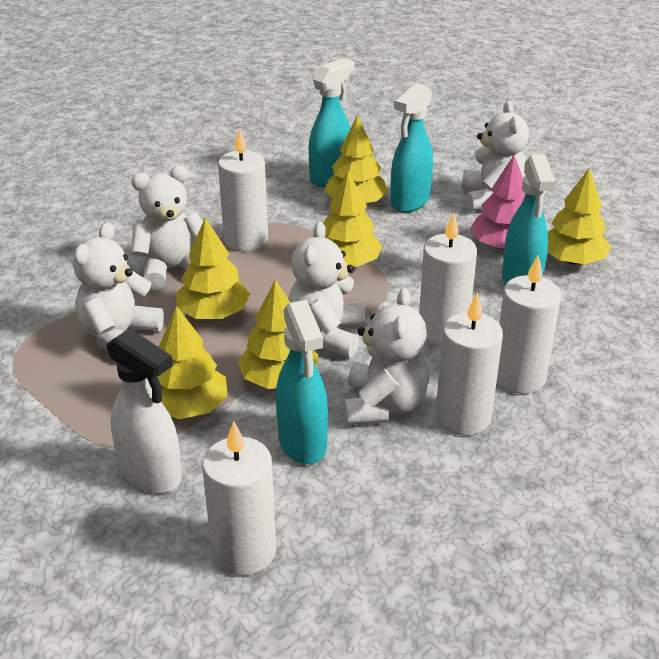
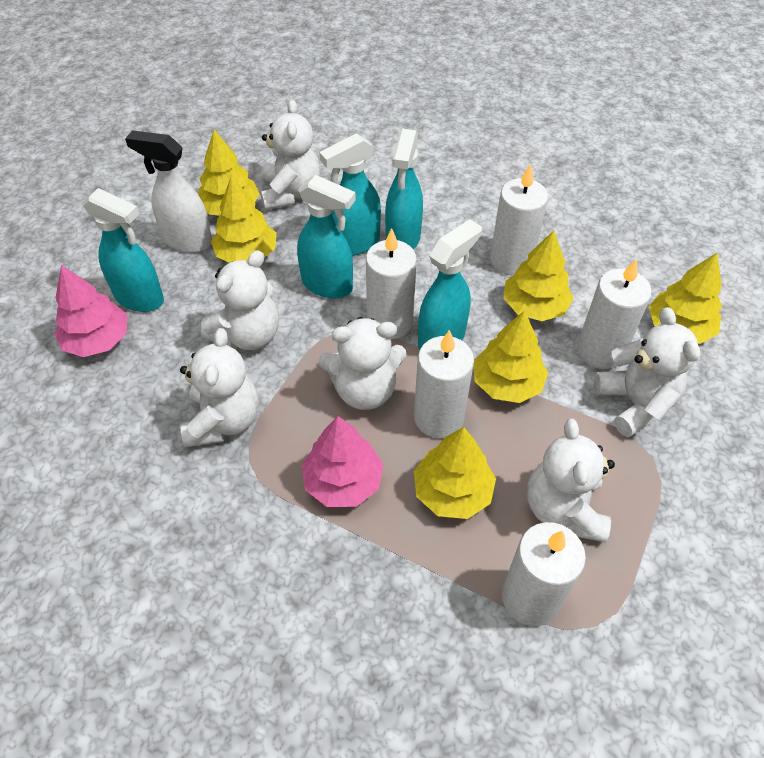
pink tree: 1 -> 2
turquoise spray bottle: 4 -> 5
white teddy bear: 5 -> 6

